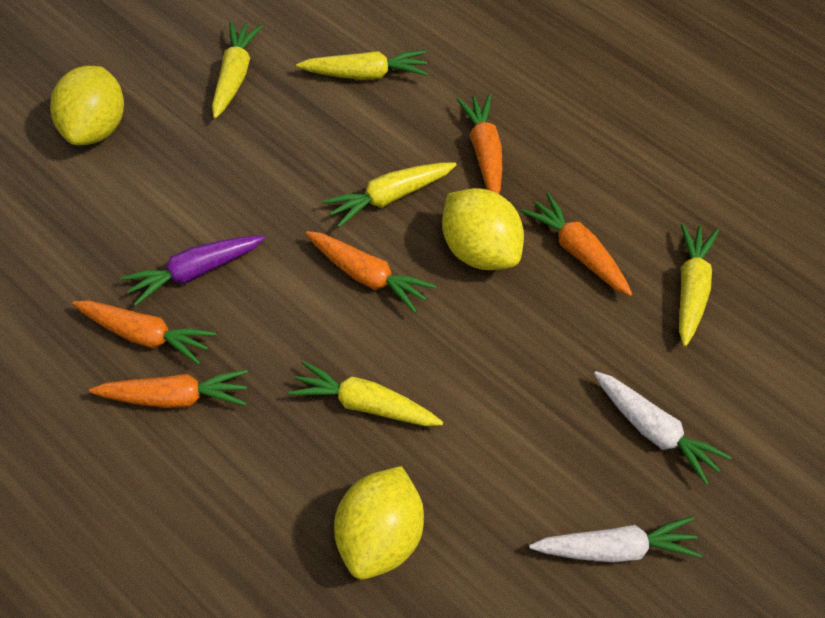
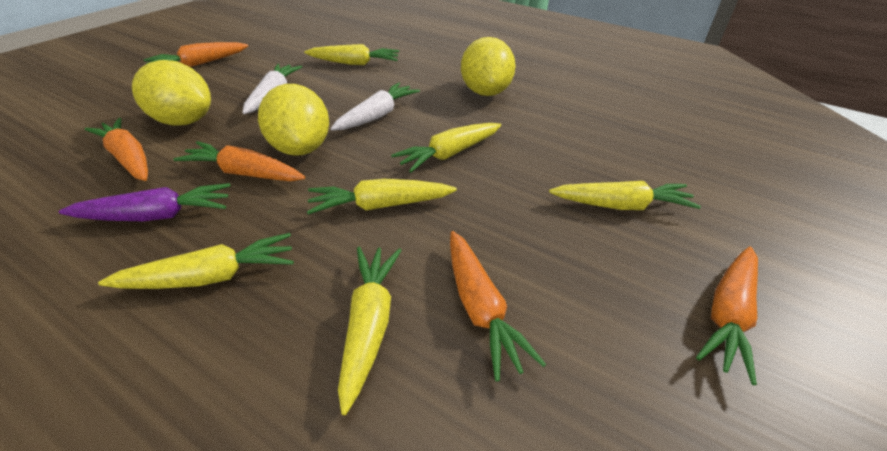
yellow carrot: 5 -> 6

